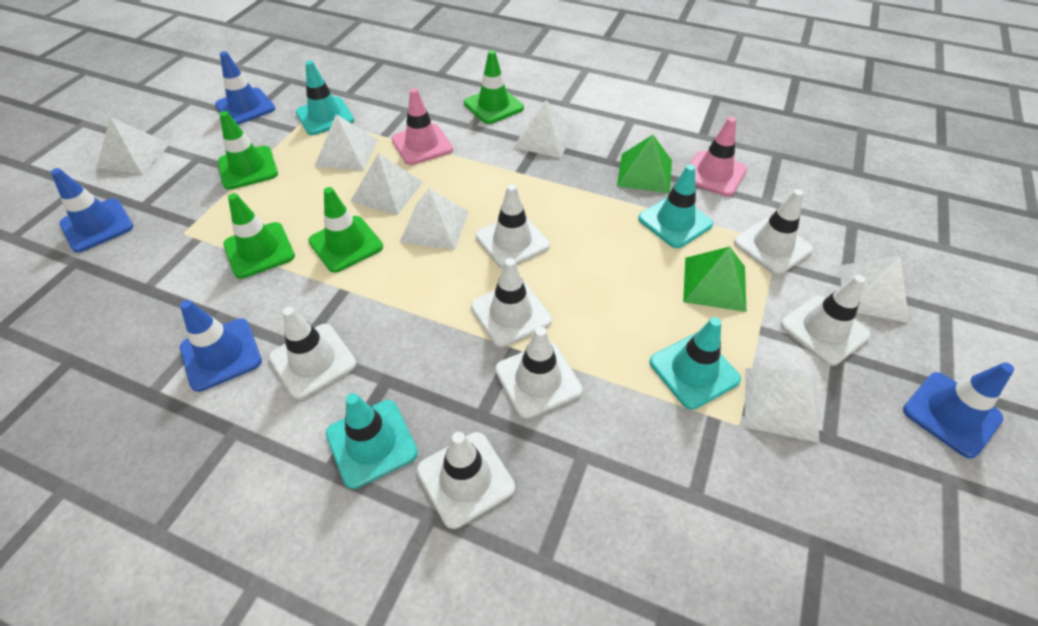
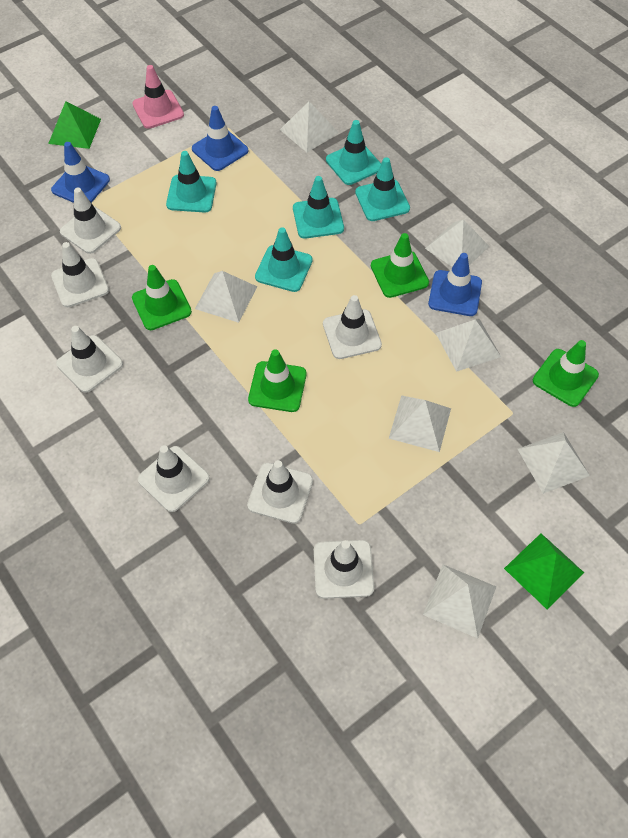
blue traffic cone: 4 -> 3
pink traffic cone: 2 -> 1
turquoise traffic cone: 4 -> 5

